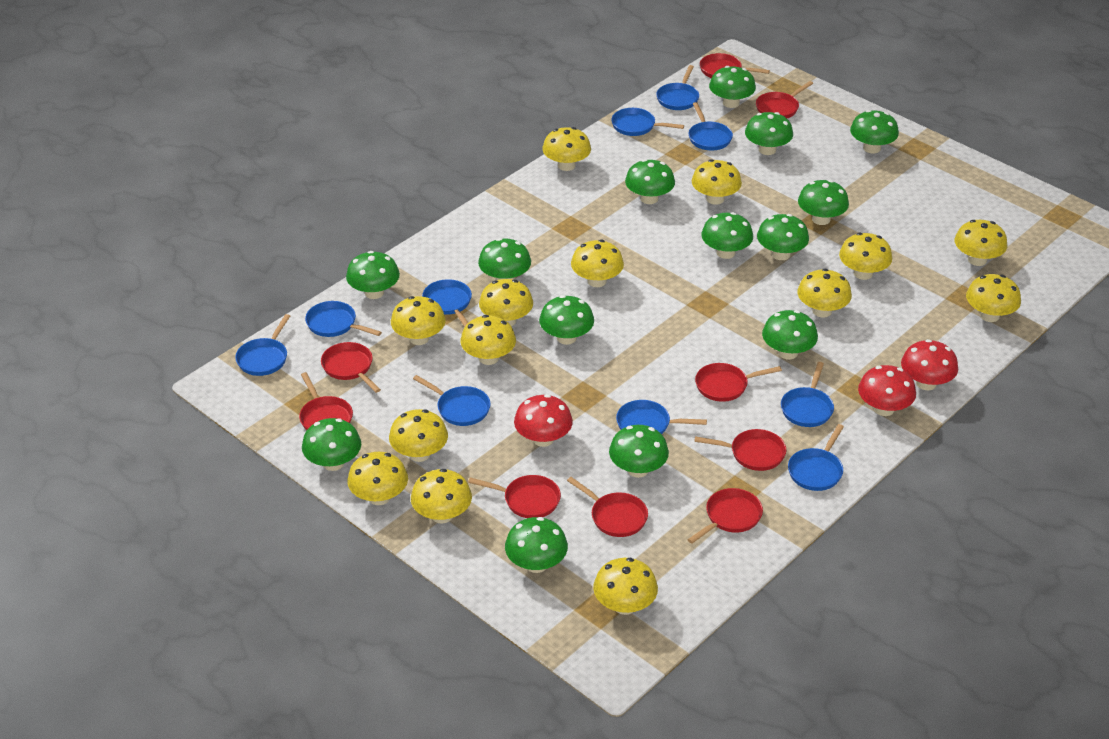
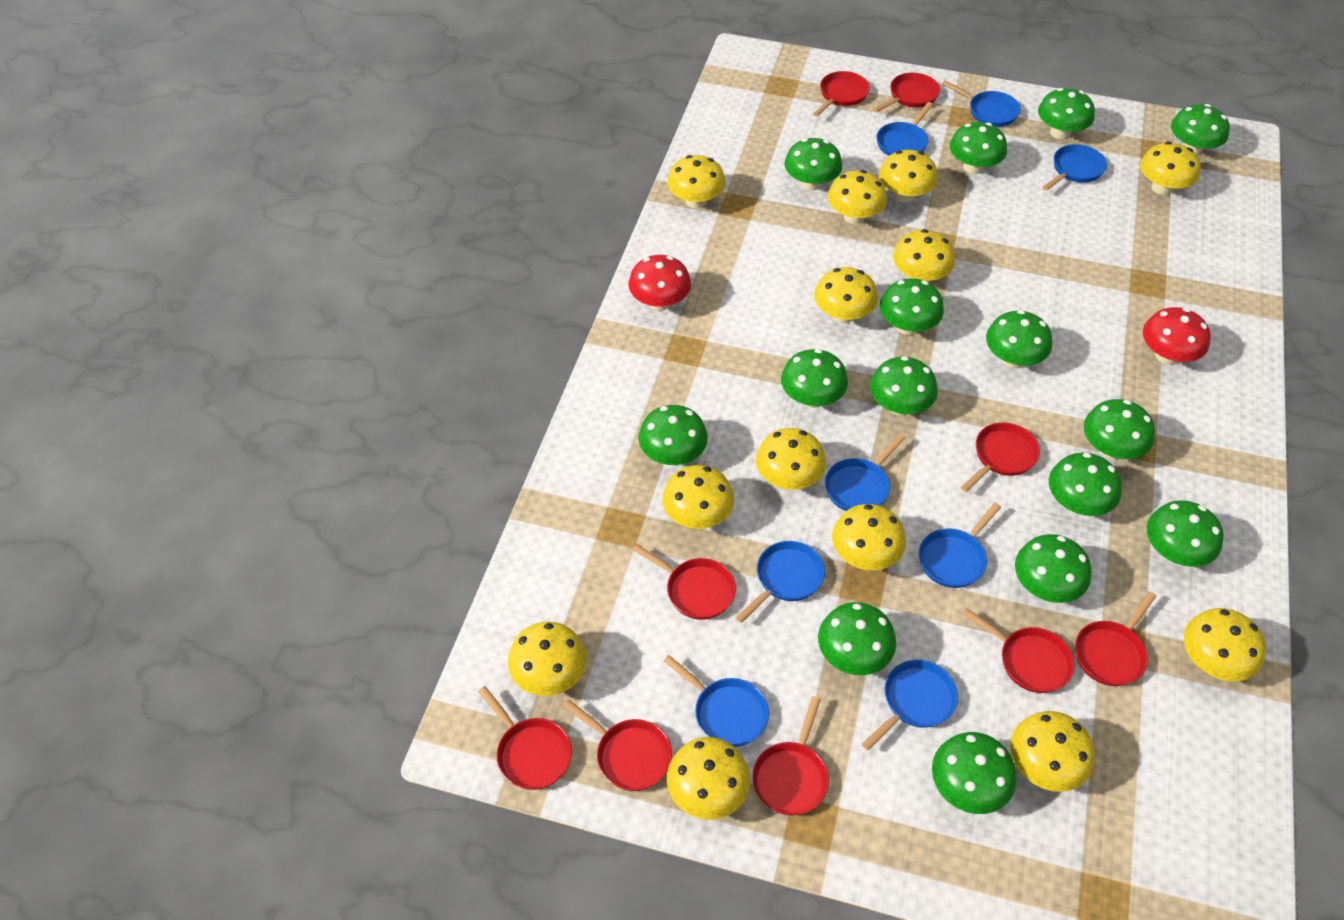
blue pan: 10 -> 8
green mushroom: 14 -> 15
red mushroom: 3 -> 2
yellow mushroom: 14 -> 13

